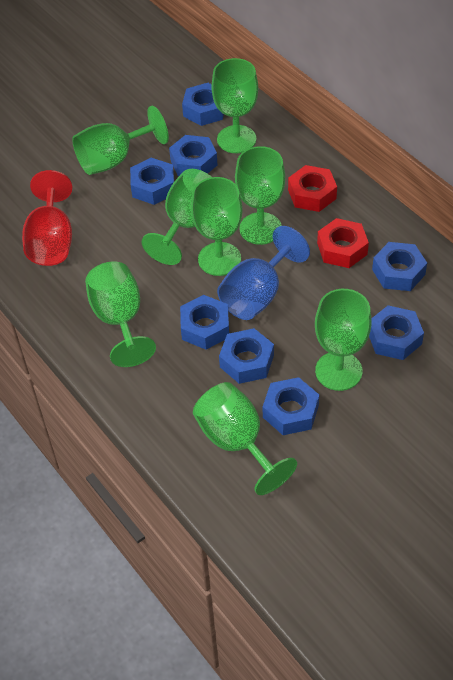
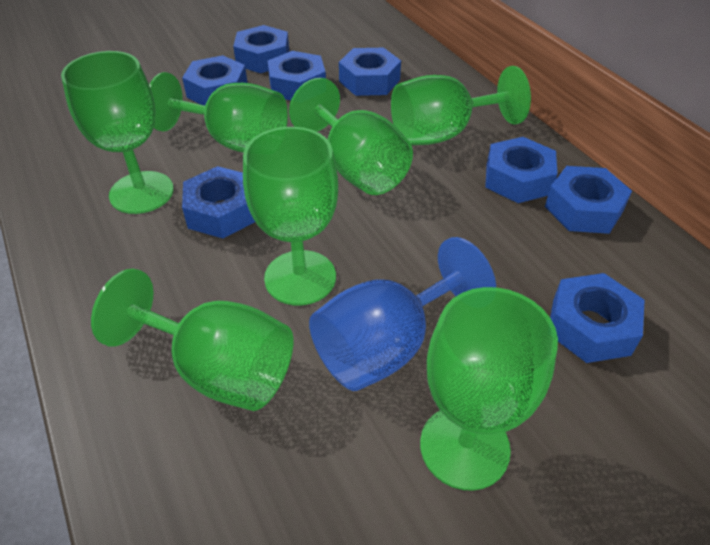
green goblet: 8 -> 7
red goblet: 1 -> 0
red nut: 2 -> 0

